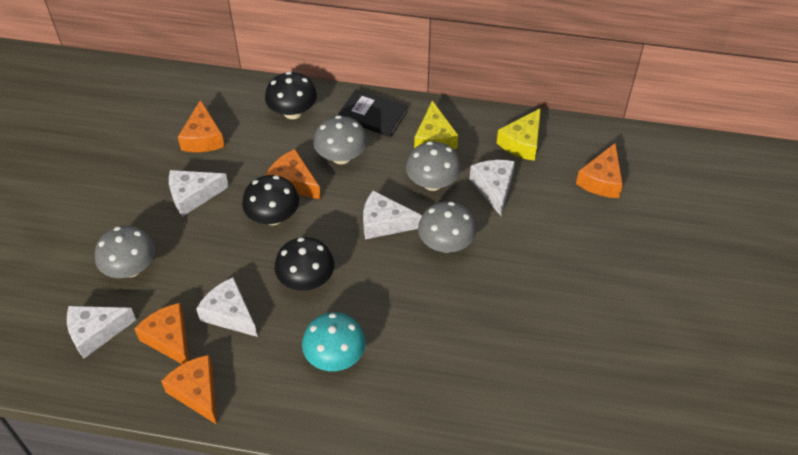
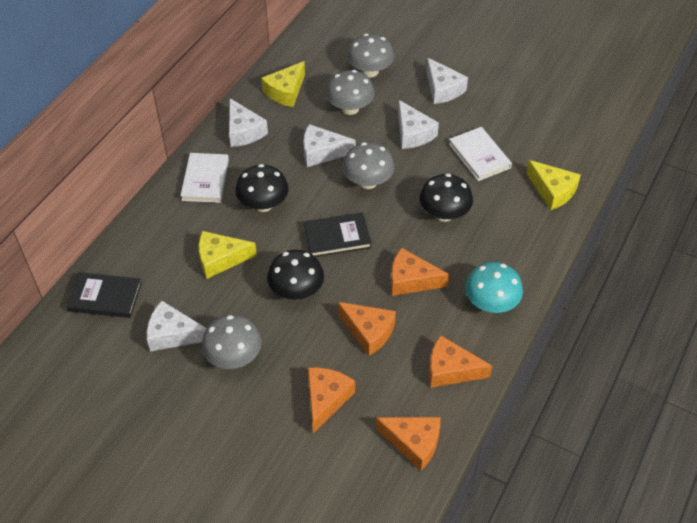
black book: 1 -> 2
white book: 0 -> 2
yellow cheese: 2 -> 3

